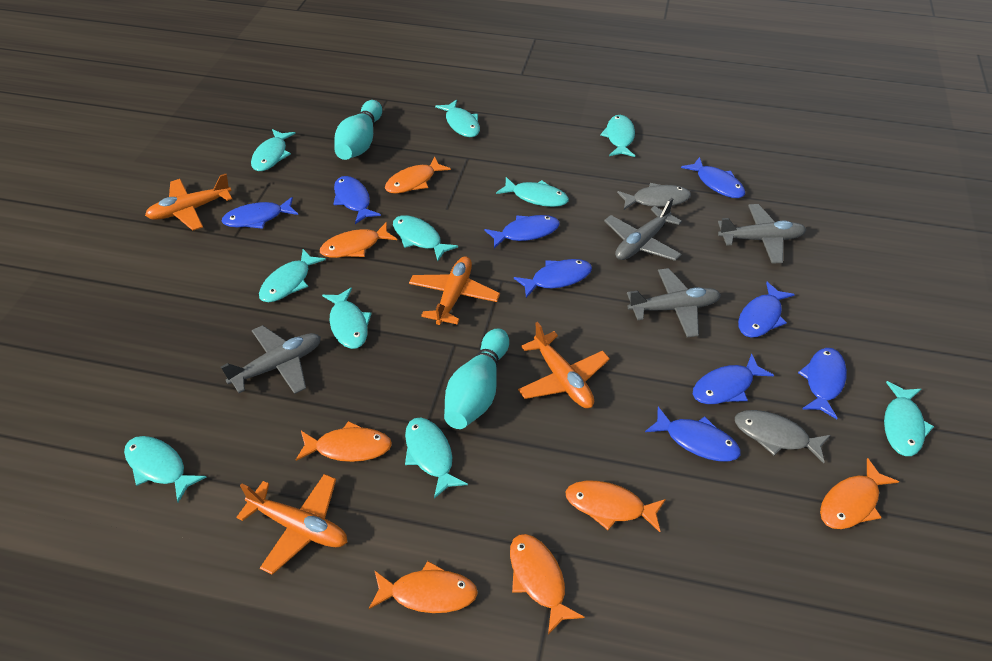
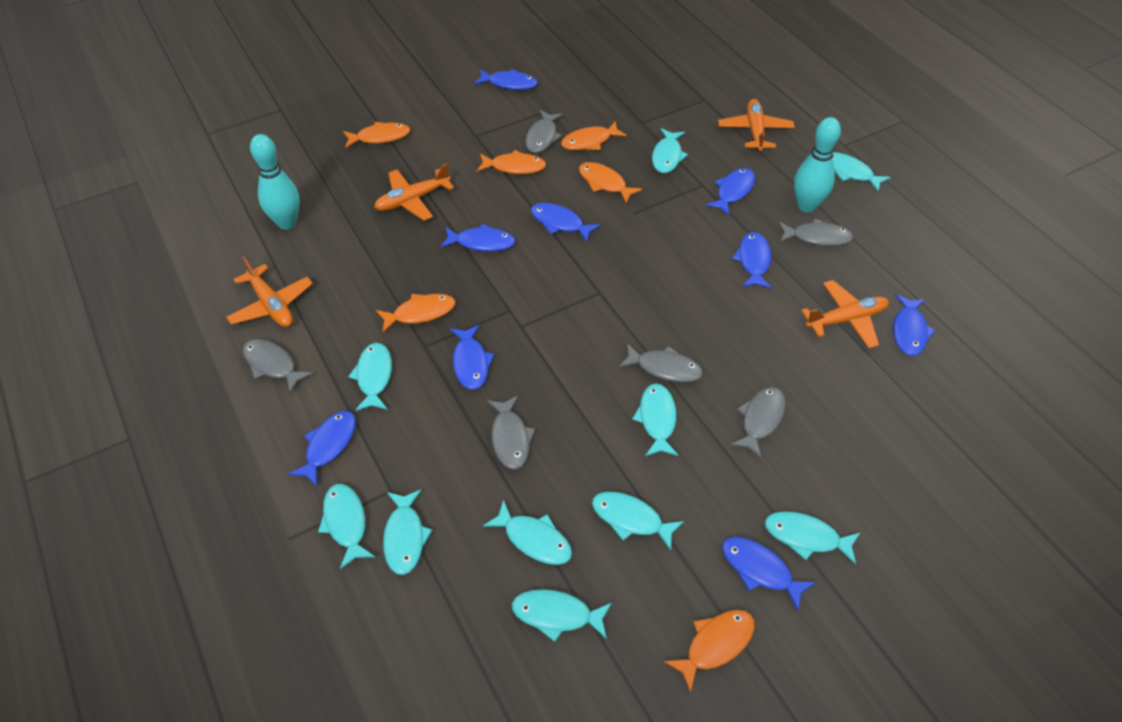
grey fish: 2 -> 6
grey plane: 4 -> 0
orange fish: 7 -> 6

